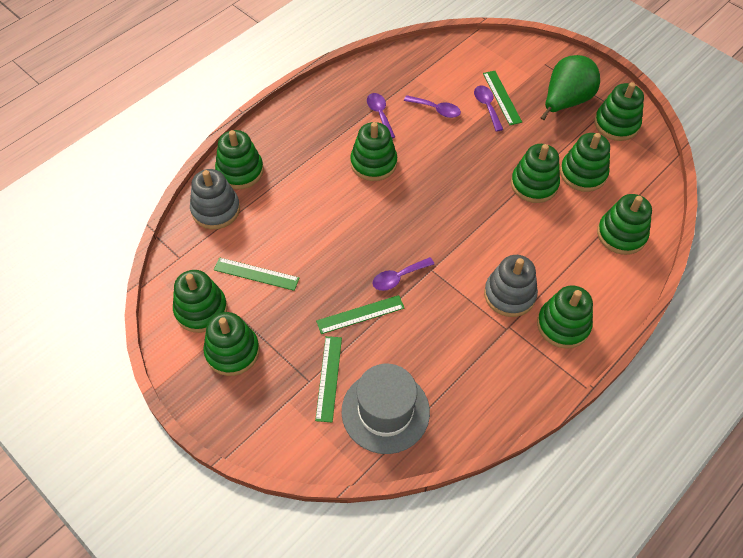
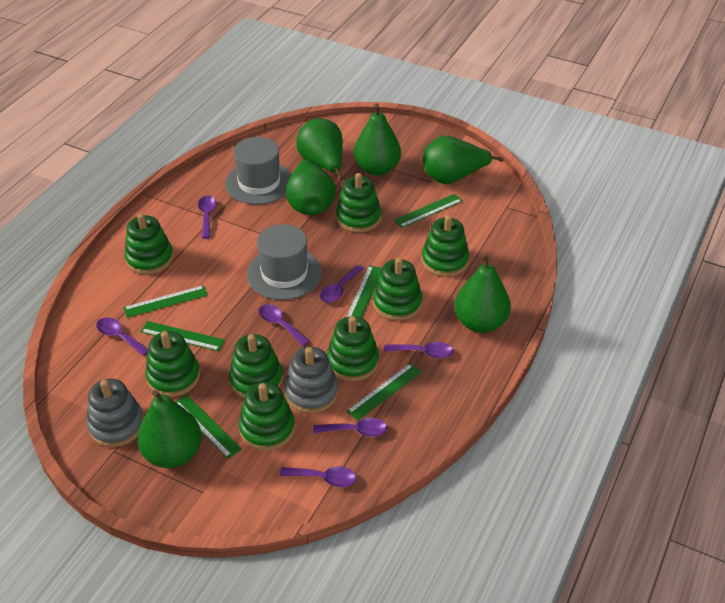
green pear: 1 -> 6
green ruler: 4 -> 6
green stacking toy: 9 -> 8
grey hat: 1 -> 2
purple spoon: 4 -> 7

